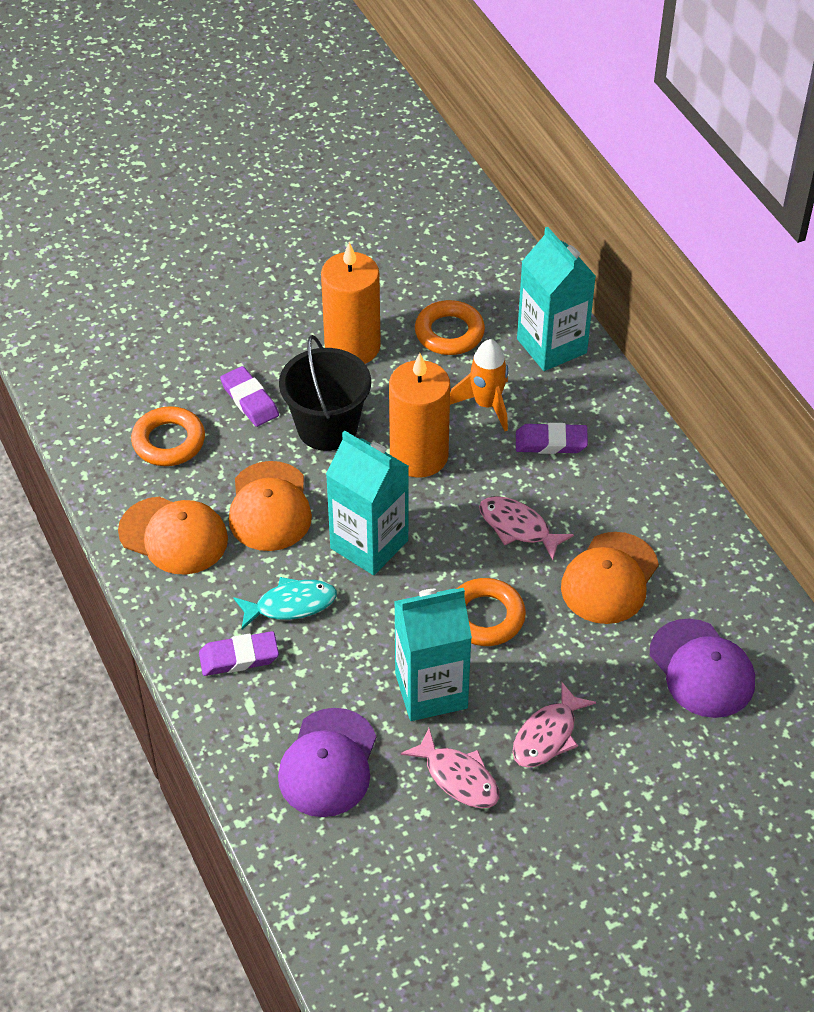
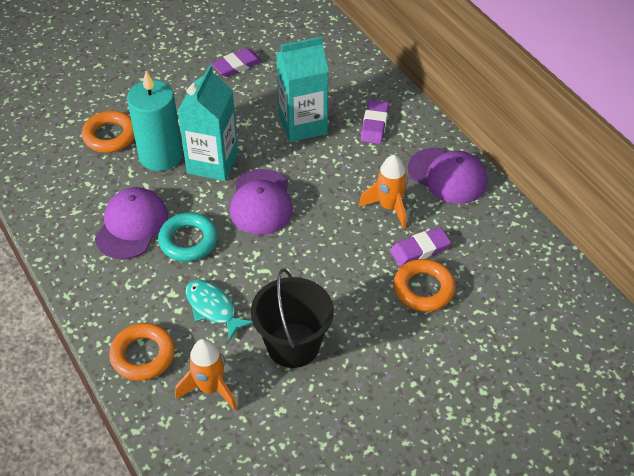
orange candle: 2 -> 0
orange cap: 3 -> 0
orange rocket: 1 -> 2
pink fish: 3 -> 0
purple cap: 2 -> 3
turquoise candle: 0 -> 1
turquoise carton: 3 -> 2
turquoise ring: 0 -> 1

